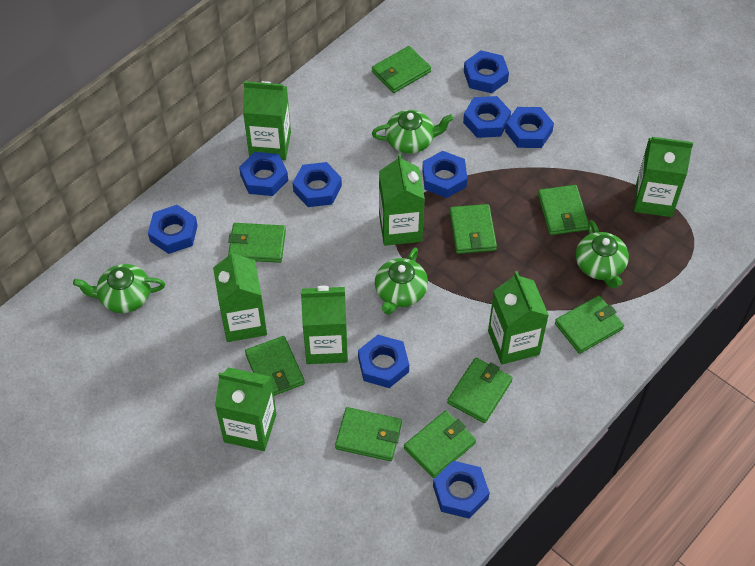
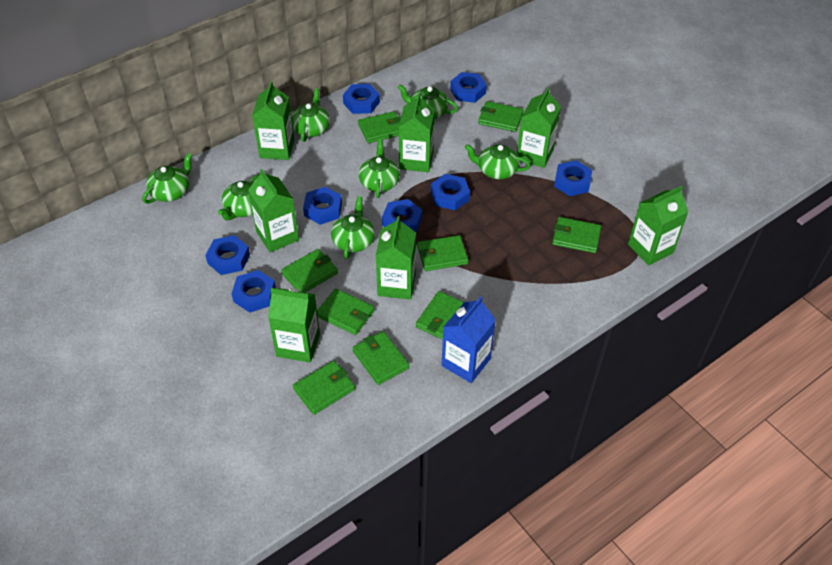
blue carton: 0 -> 1
blue nut: 9 -> 8
green teapot: 4 -> 7

